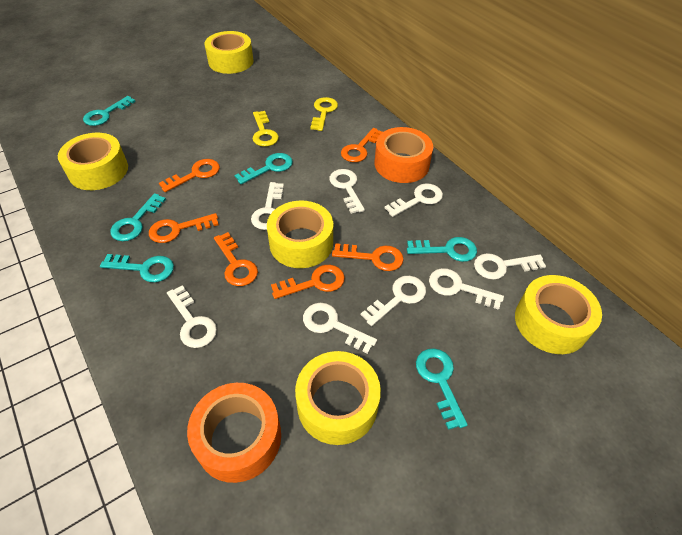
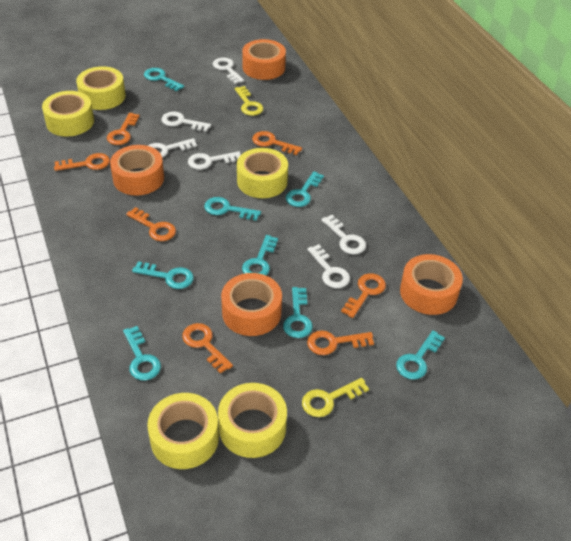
orange key: 6 -> 7
orange tape: 2 -> 4
turquoise key: 6 -> 8
white key: 8 -> 6

